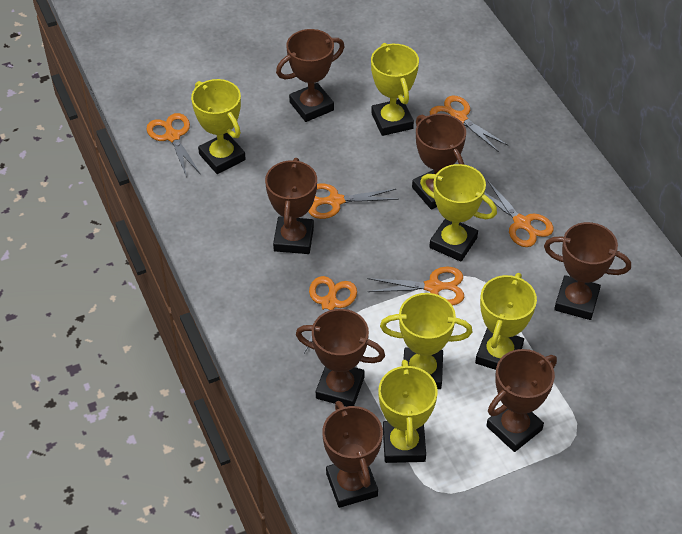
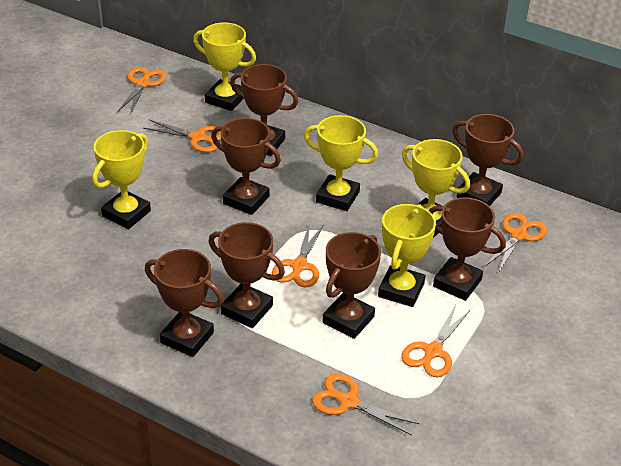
yellow trophy: 6 -> 5

